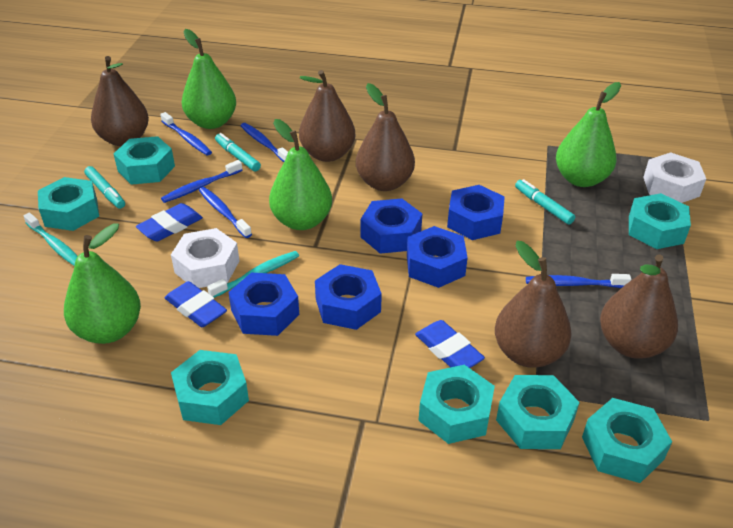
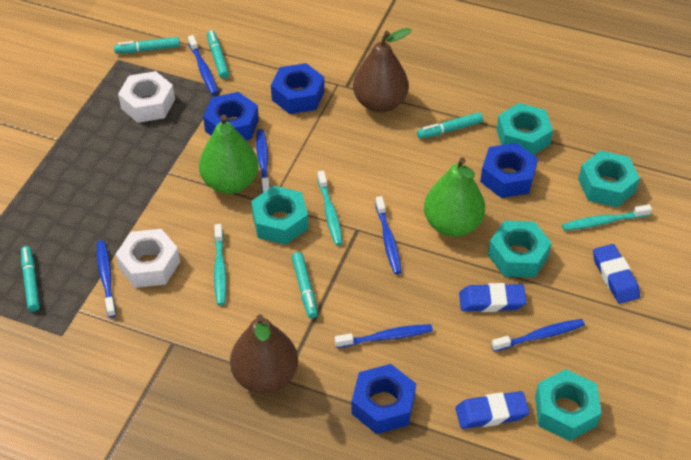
blue nut: 5 -> 4
blue toothbrush: 5 -> 6
brown pear: 5 -> 2
green pear: 4 -> 2
turquoise marker: 3 -> 5
turquoise nut: 7 -> 5
turquoise toothbrush: 2 -> 3

